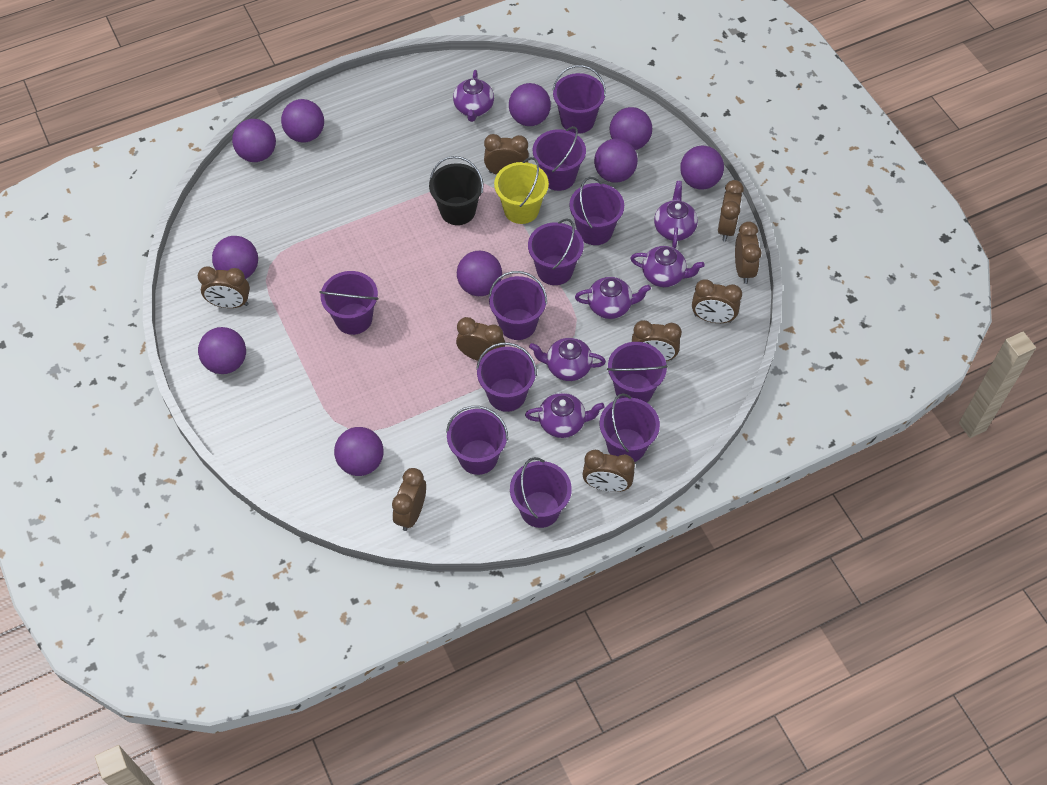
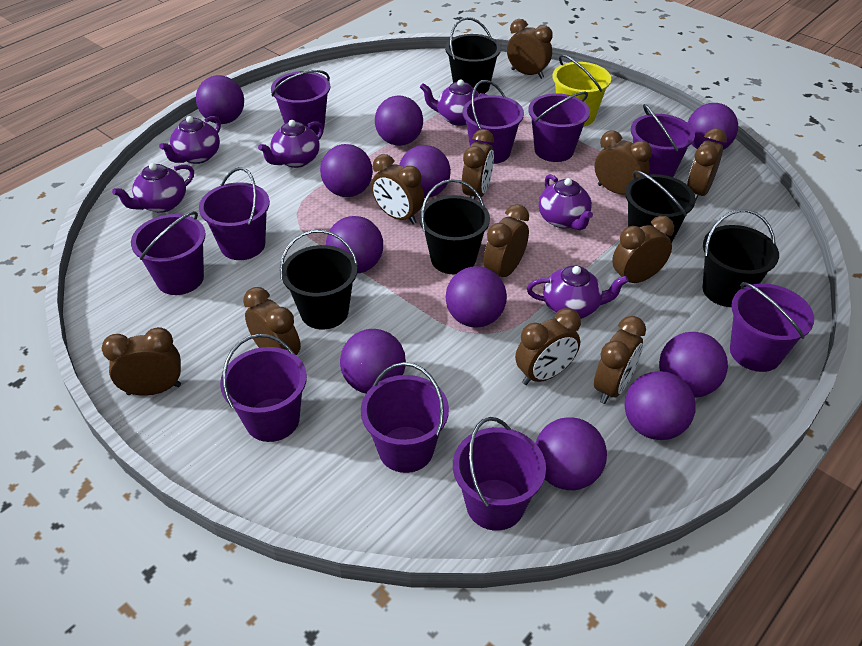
black bucket: 1 -> 5
brown clock: 9 -> 11
purple ball: 10 -> 11
purple bucket: 11 -> 10

